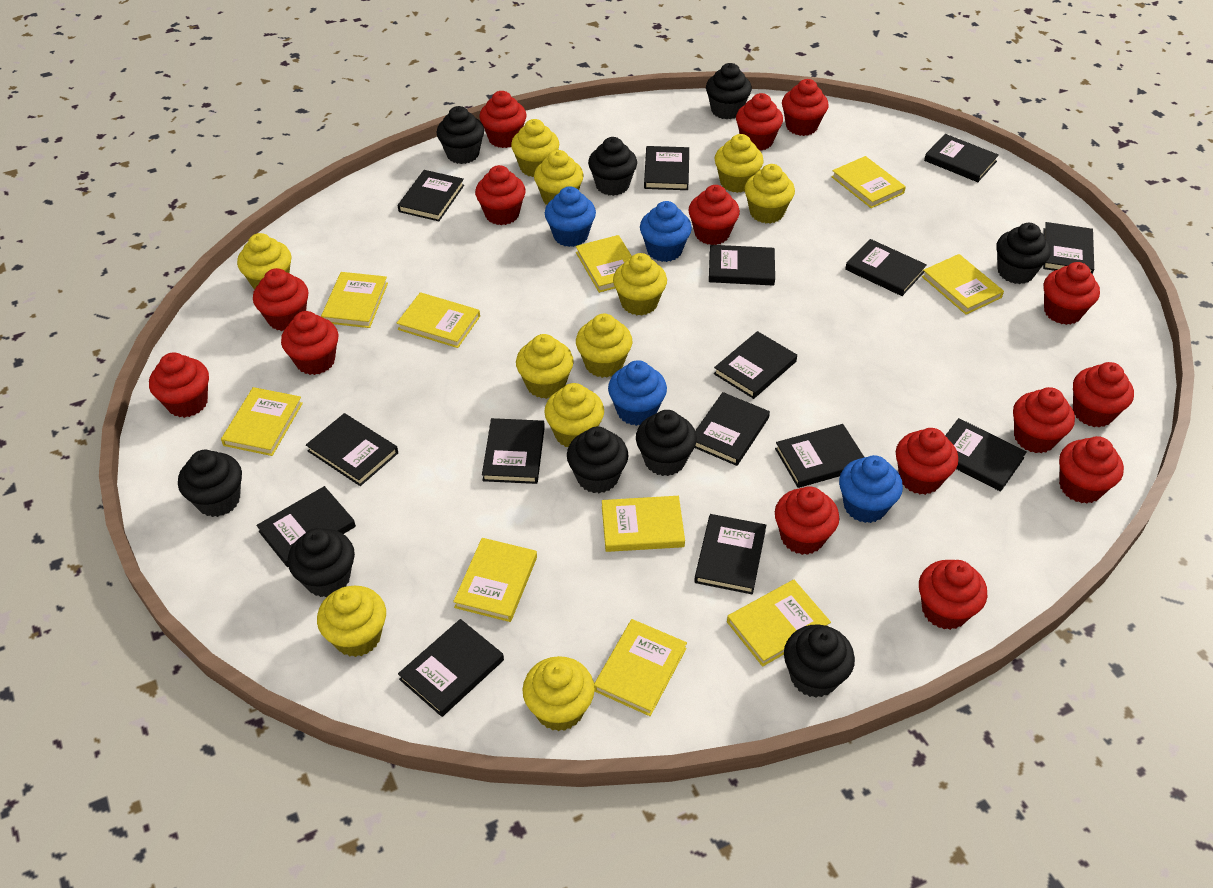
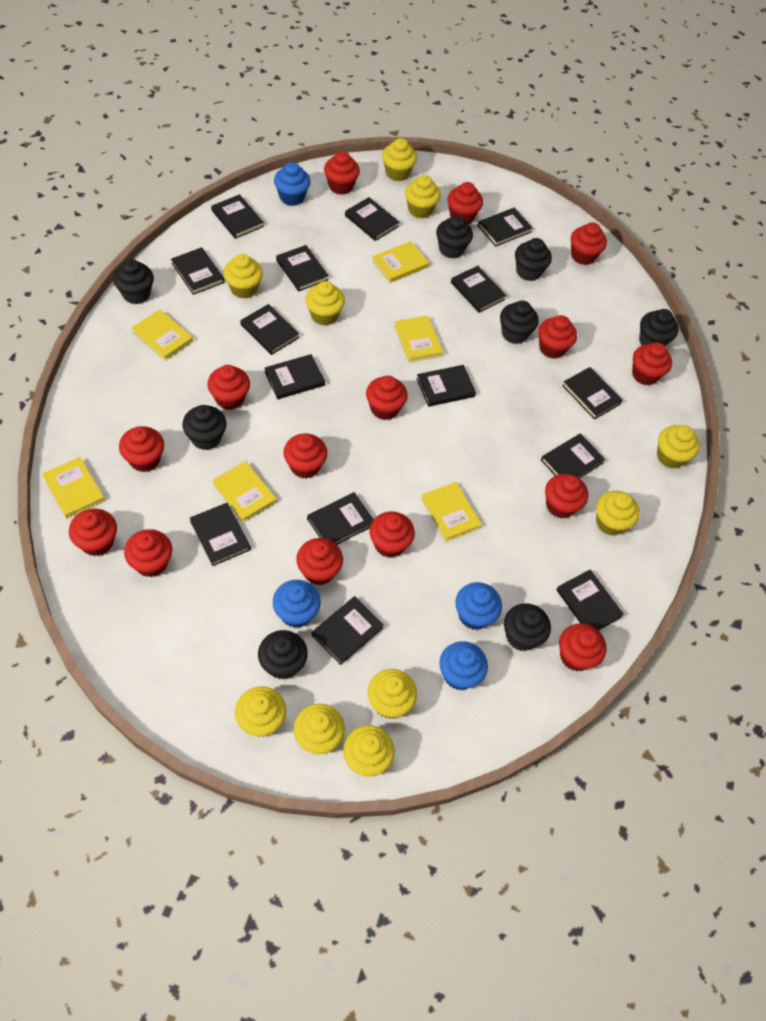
black cupcake: 9 -> 8
yellow book: 10 -> 6
yellow cupcake: 11 -> 10

